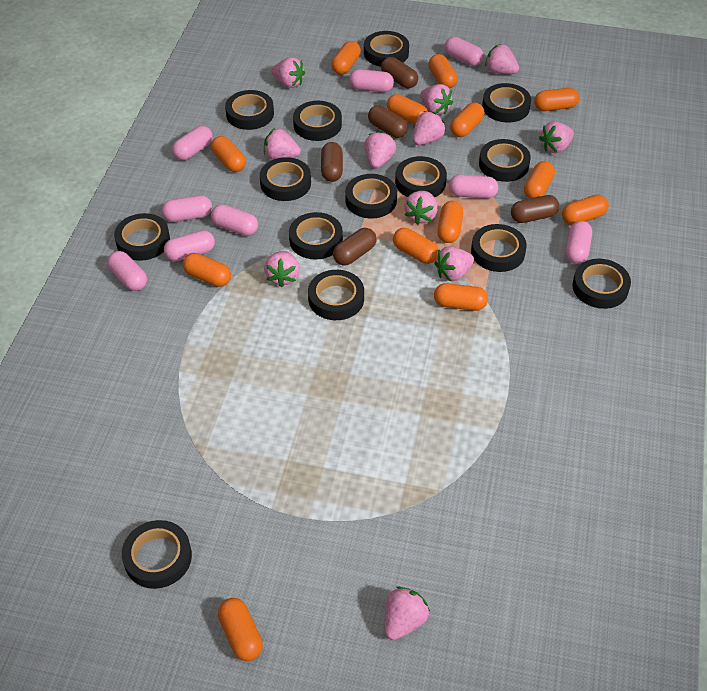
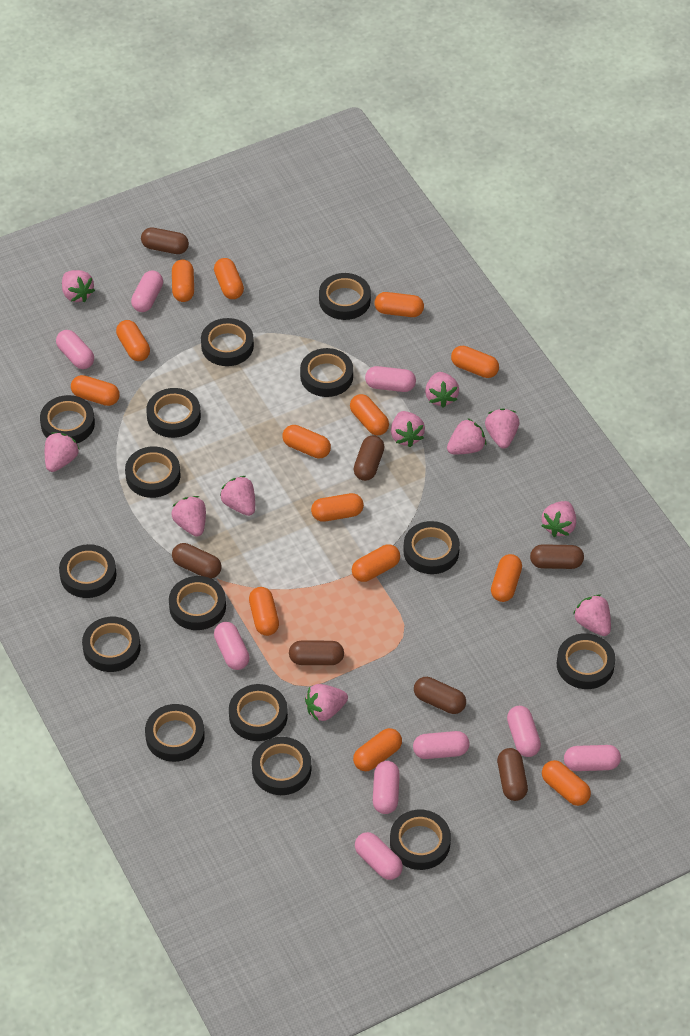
black tape: 14 -> 15
brown capsule: 5 -> 7
orange capsule: 13 -> 14

